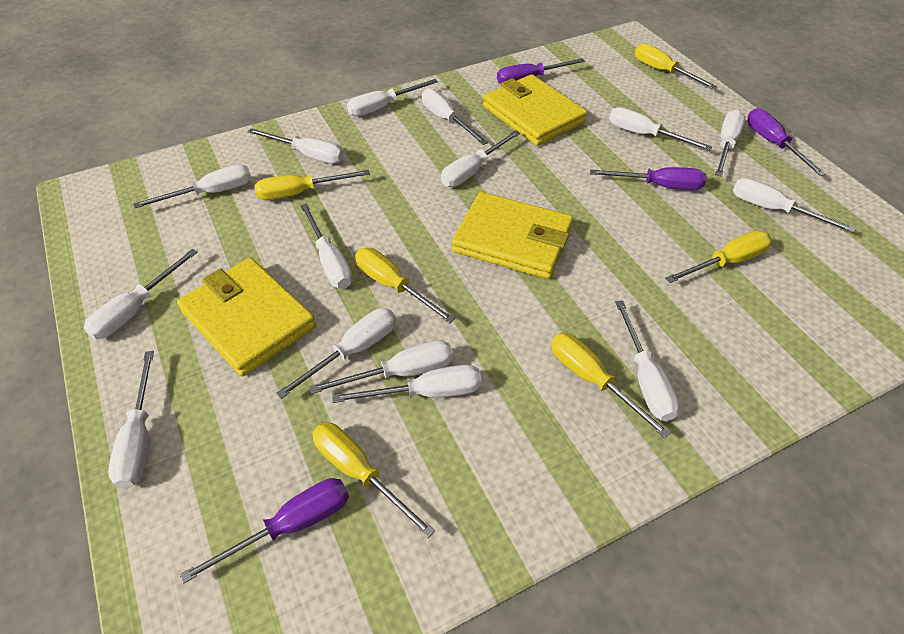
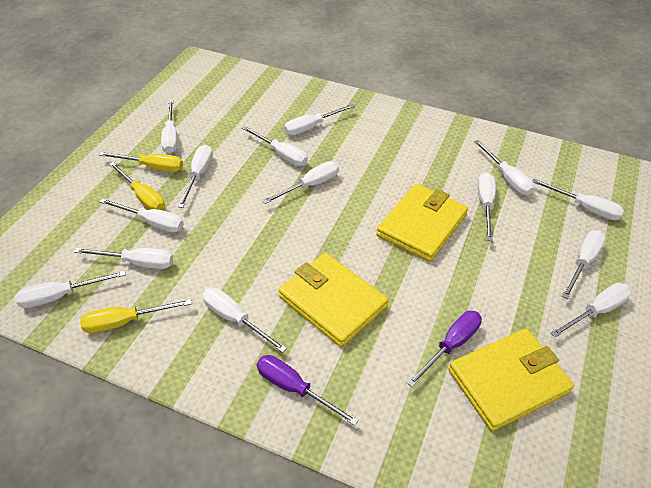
purple screwdriver: 4 -> 2
white screwdriver: 15 -> 14
yellow screwdriver: 6 -> 3

